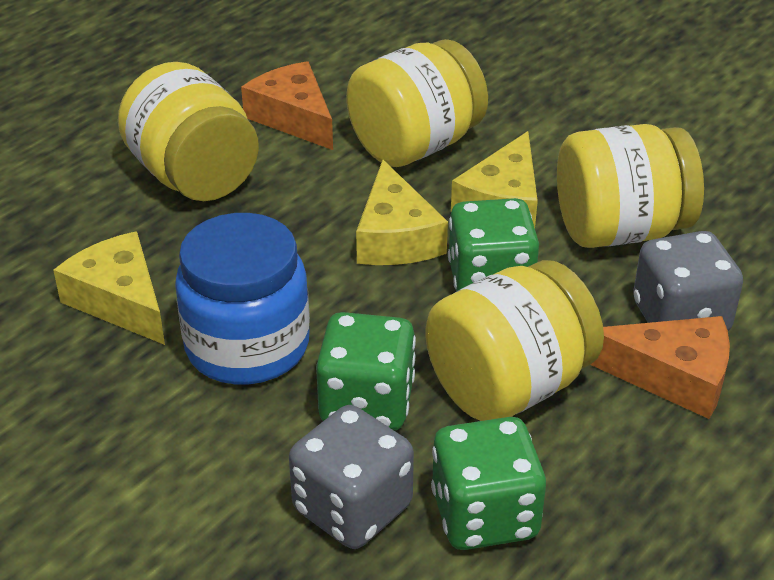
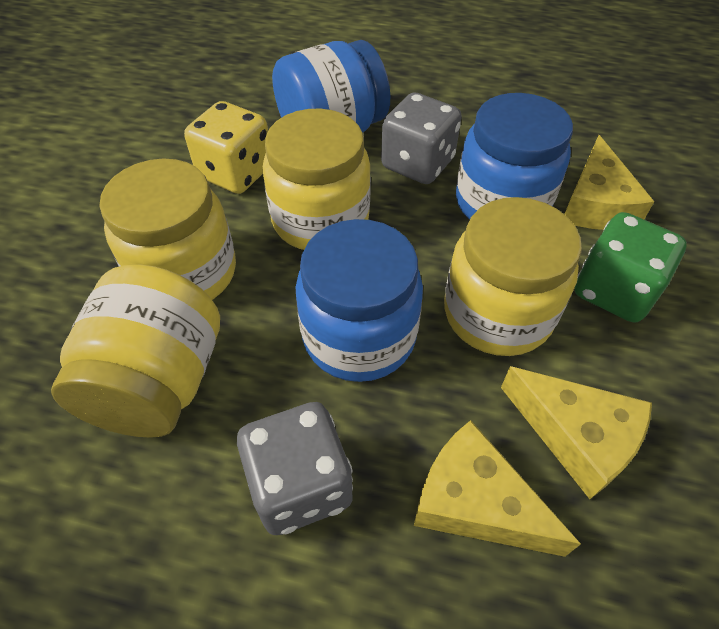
blue jar: 1 -> 3
green dice: 3 -> 1
orange cheese: 2 -> 0
yellow dice: 0 -> 1

